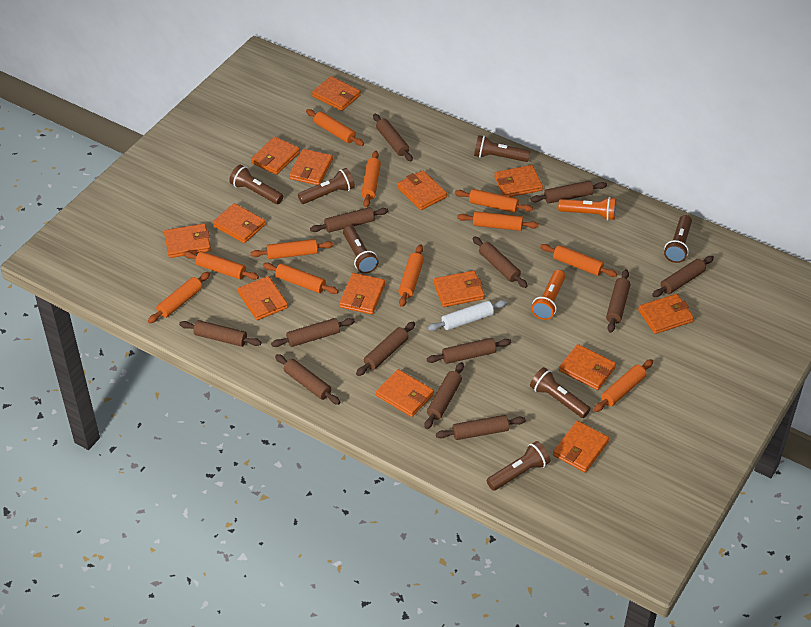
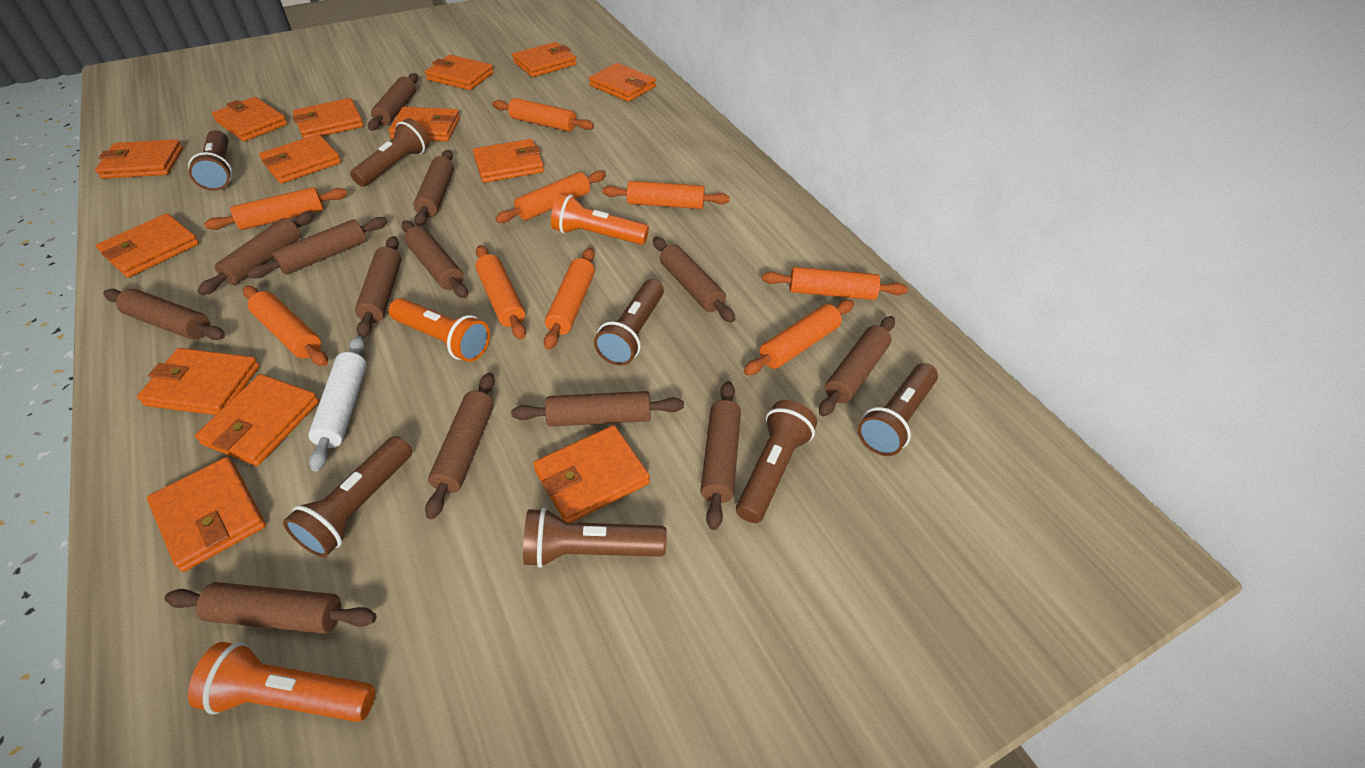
orange flashlight: 2 -> 3
orange rolling pin: 11 -> 9

